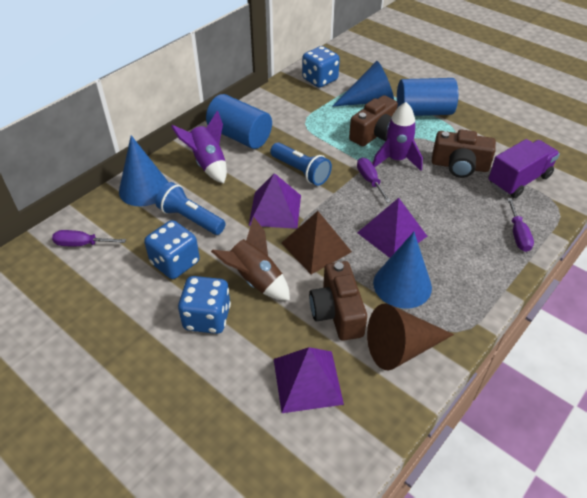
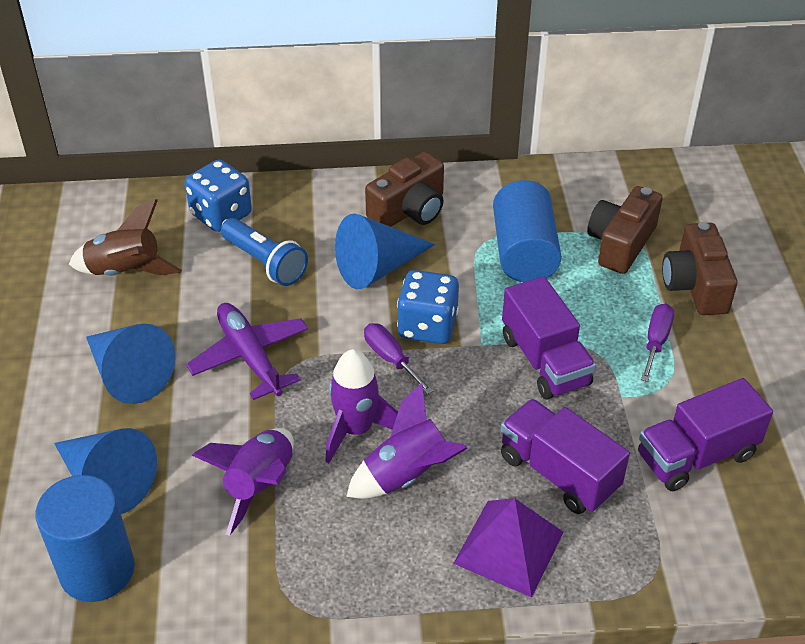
blue dice: 3 -> 2
blue flashlight: 2 -> 1
brown cone: 1 -> 0
brown pyramid: 1 -> 0
purple plane: 0 -> 1
purple pyramid: 3 -> 1
purple rocket: 2 -> 3
purple screwdriver: 3 -> 2
purple truck: 1 -> 3

